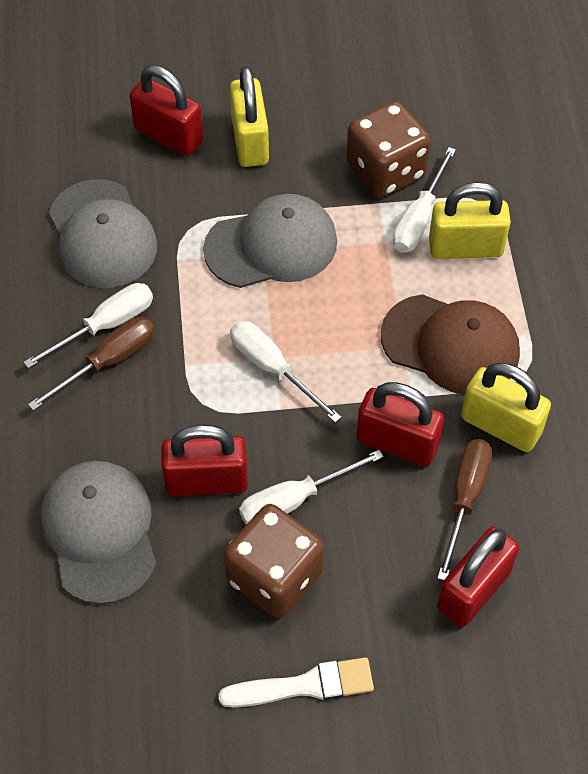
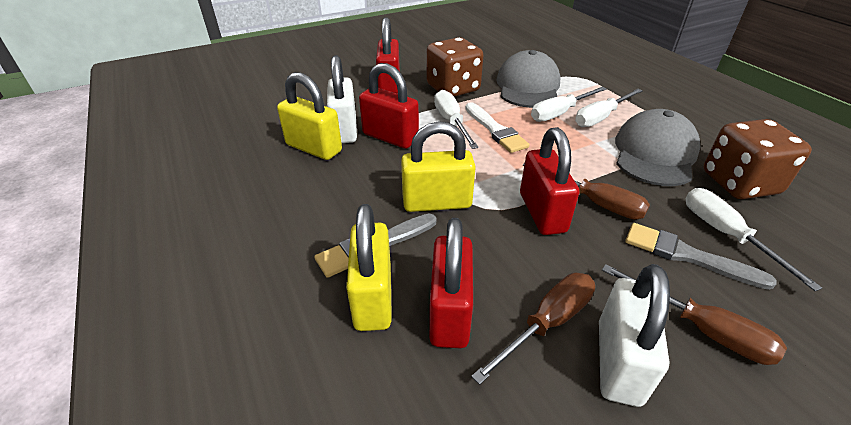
brown cap: 1 -> 0
brown screwdriver: 2 -> 3
grey brush: 0 -> 2
grey cap: 3 -> 2
white padlock: 0 -> 2

